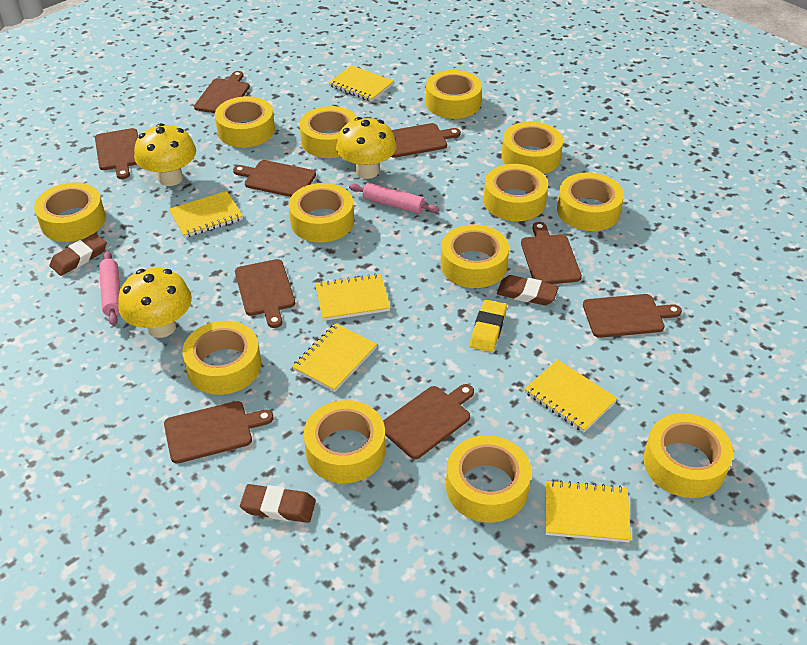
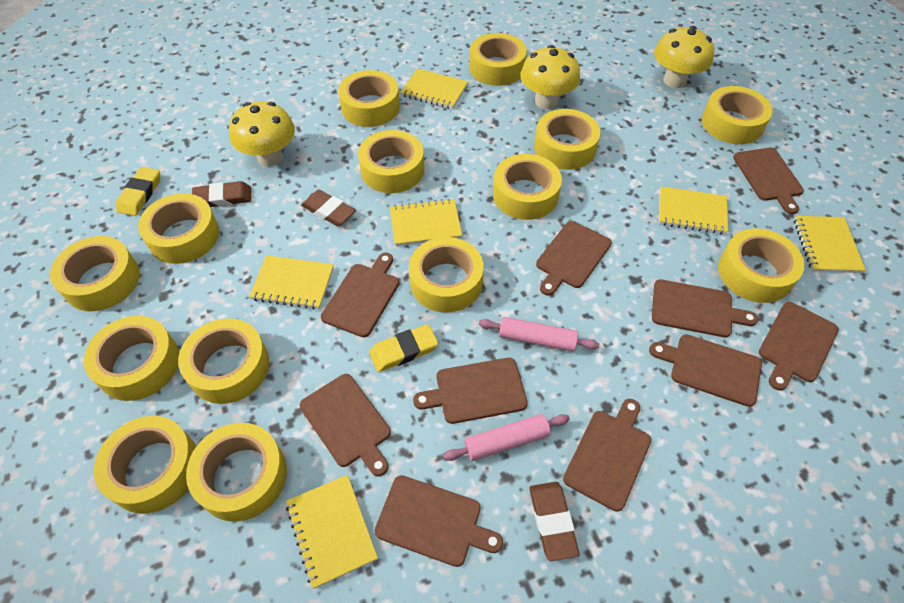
brown cutting board: 9 -> 10
yellow eraser: 1 -> 2
yellow tape: 13 -> 14

